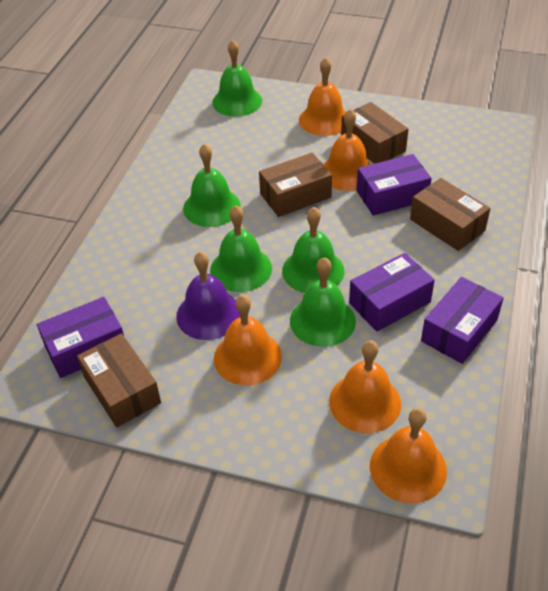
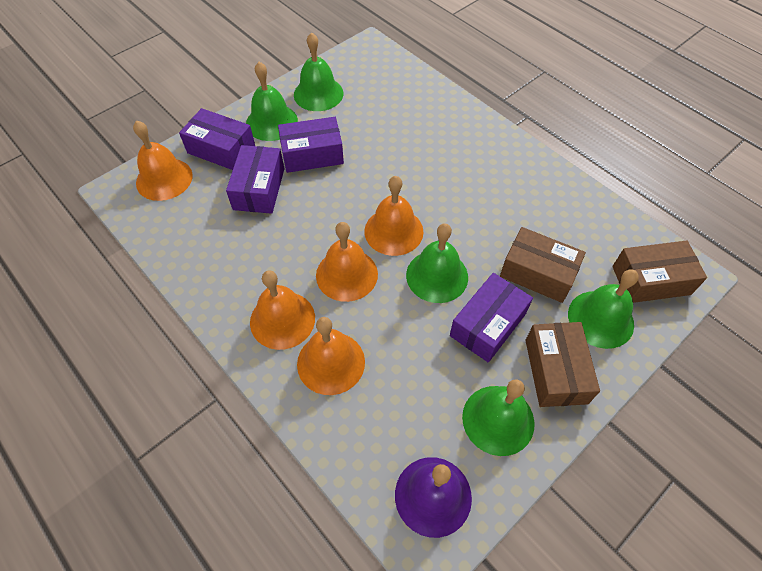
brown box: 4 -> 3

